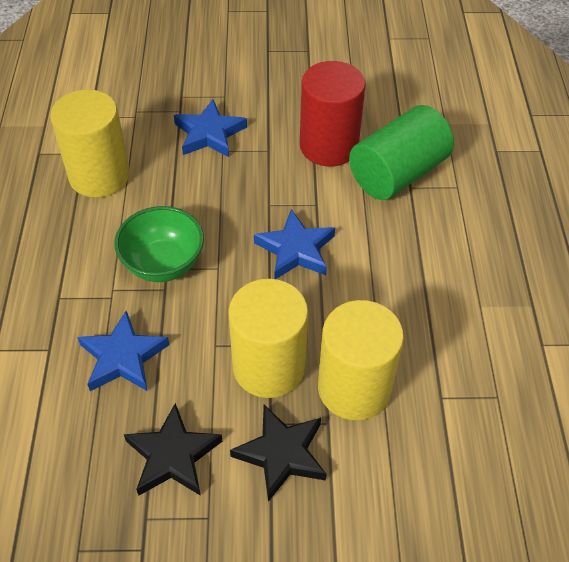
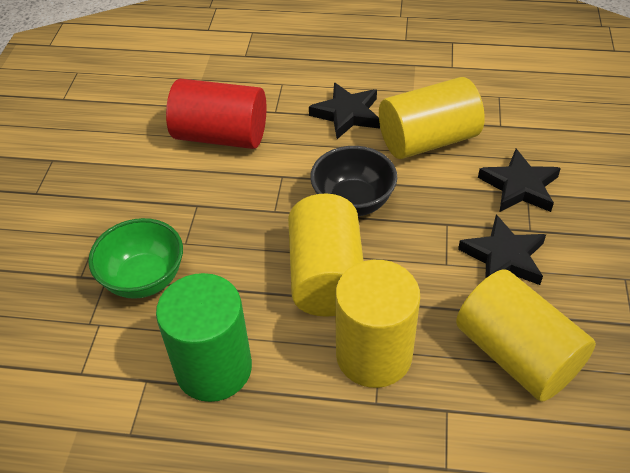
black bowl: 0 -> 1
black star: 2 -> 3
blue star: 3 -> 0
yellow cylinder: 3 -> 4

